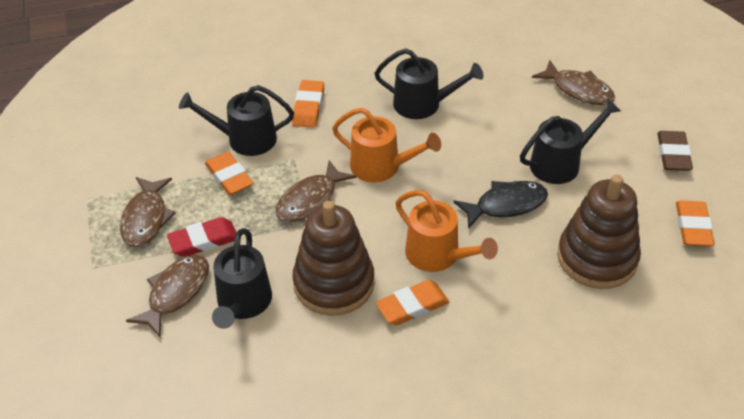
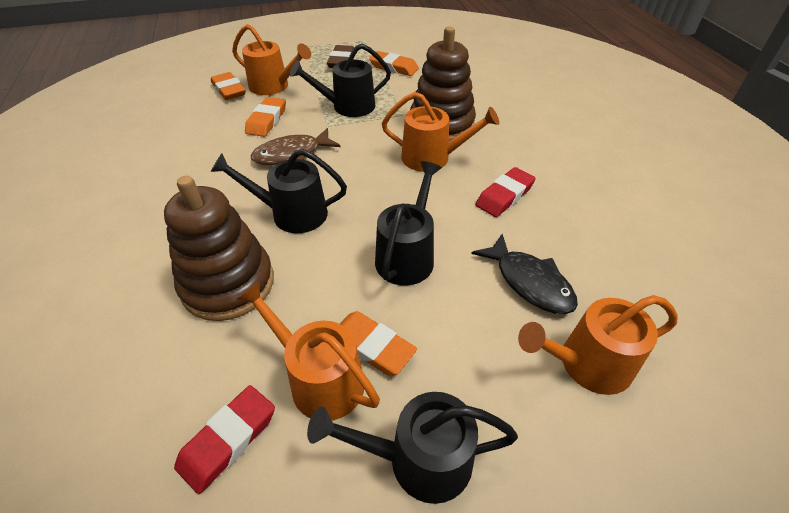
brown fish: 4 -> 1
orange watering can: 2 -> 4
red eraser: 1 -> 2

